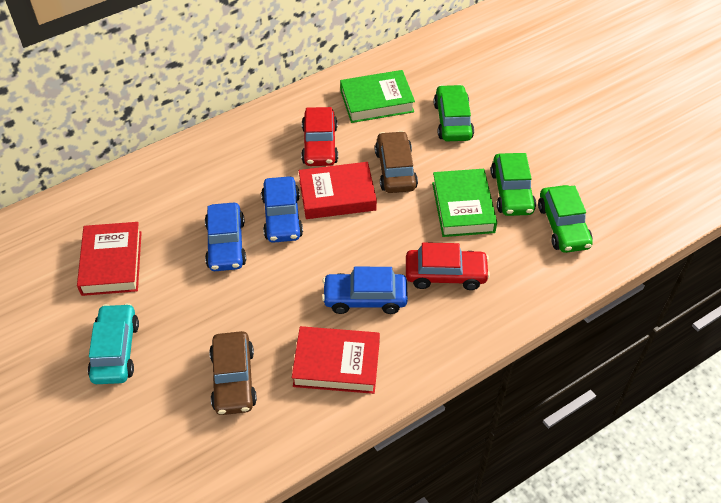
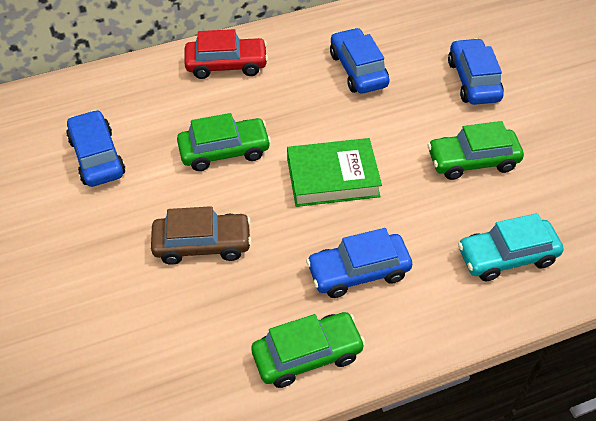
blue car: 3 -> 4
brown car: 2 -> 1
green book: 2 -> 1
red book: 3 -> 0
red car: 2 -> 1

